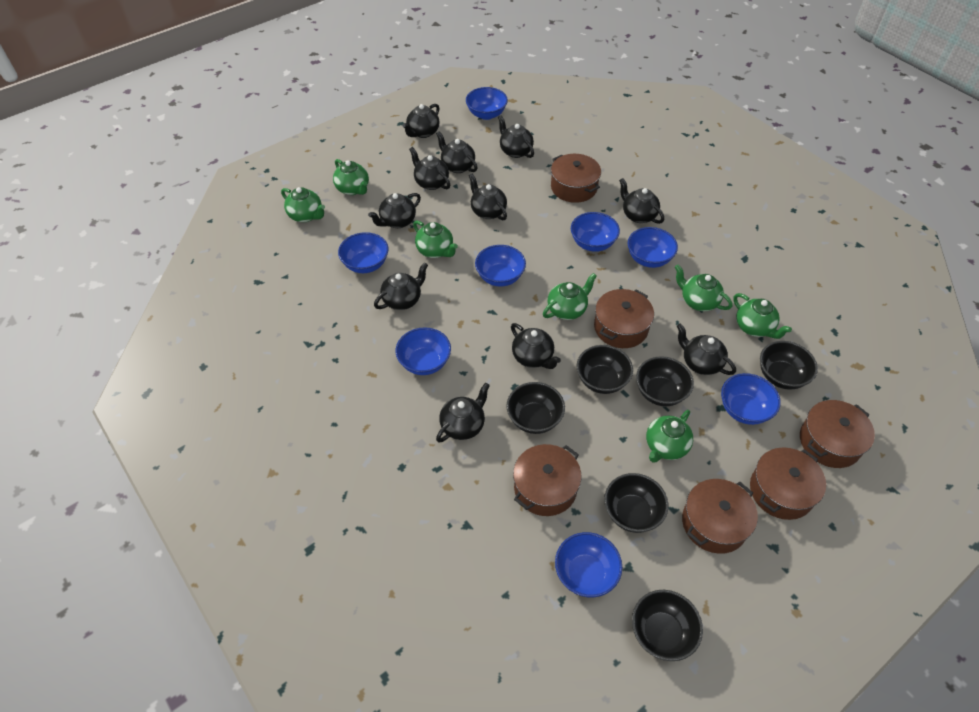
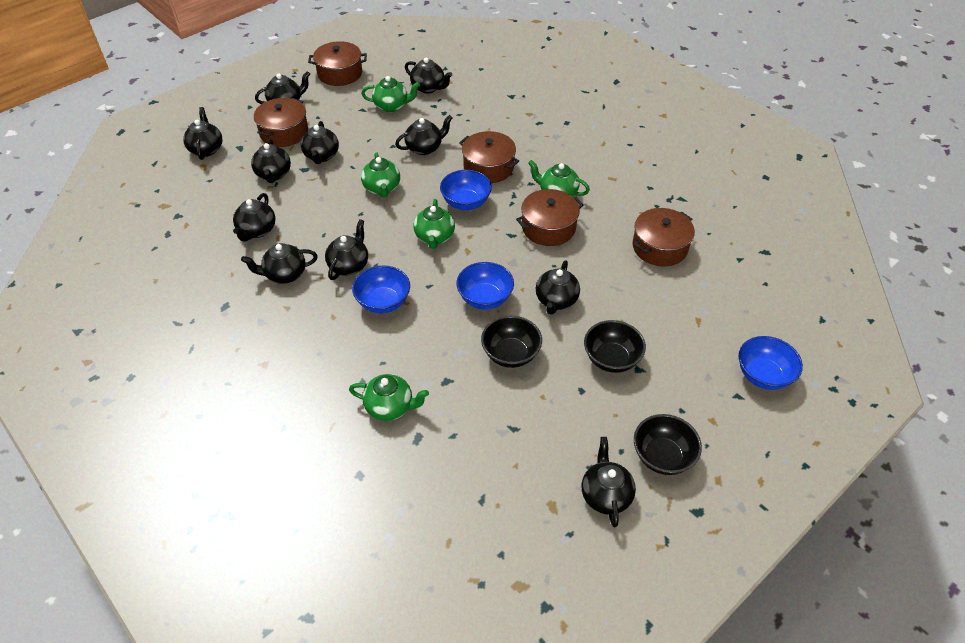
black bowl: 6 -> 3
blue bowl: 8 -> 4
brown pot: 6 -> 5
green teapot: 7 -> 5

